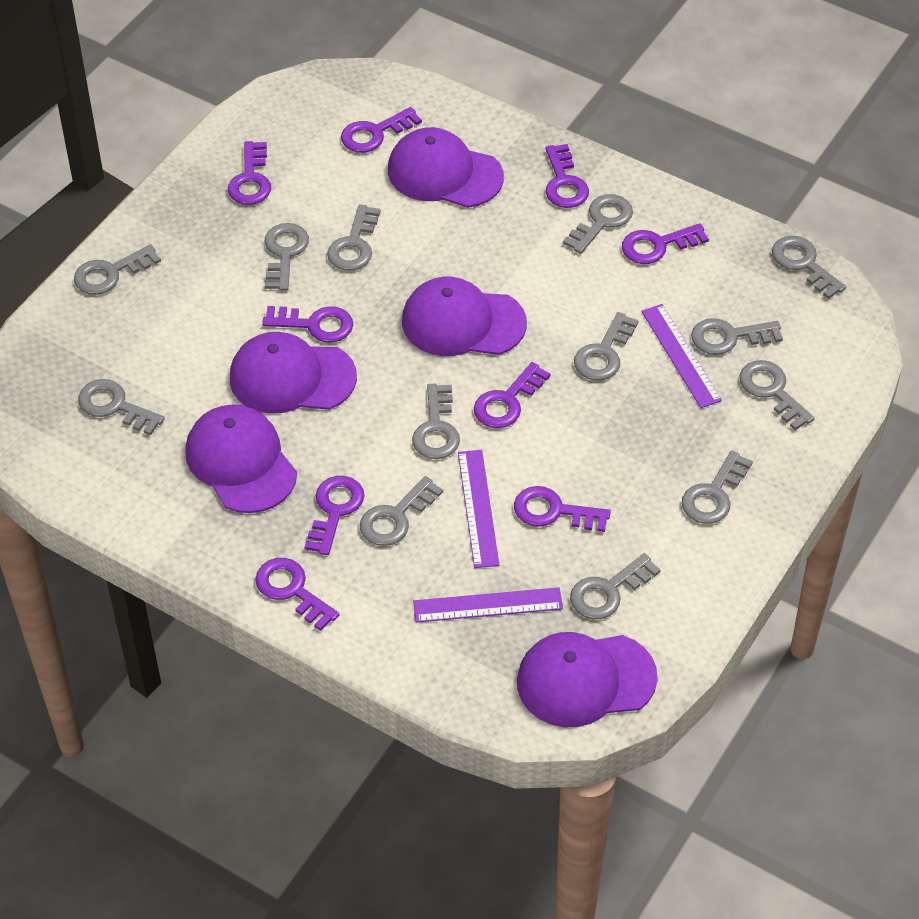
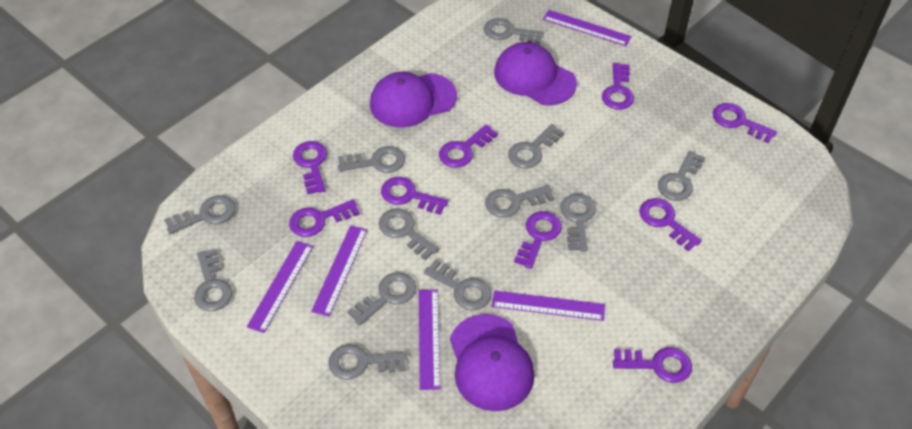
grey key: 13 -> 12
purple cap: 5 -> 3
purple ruler: 3 -> 5

